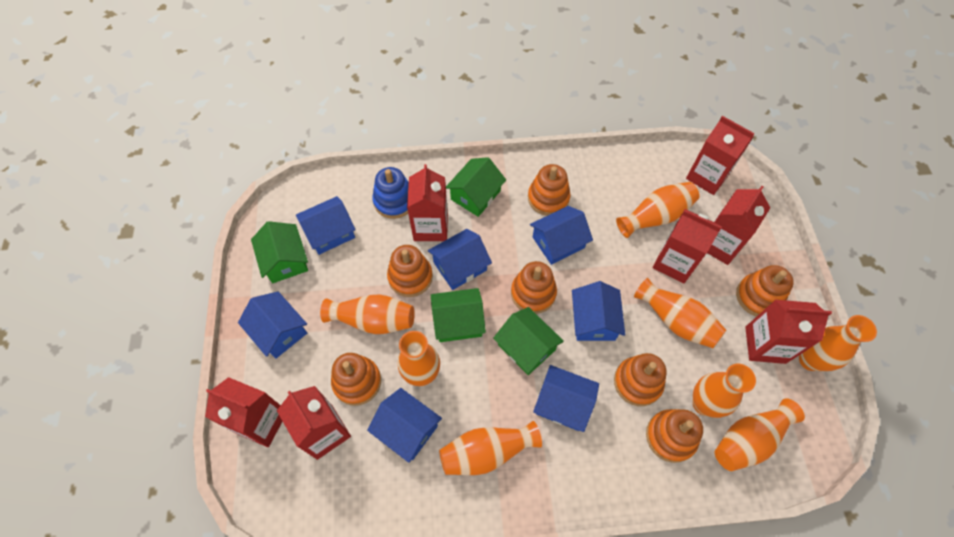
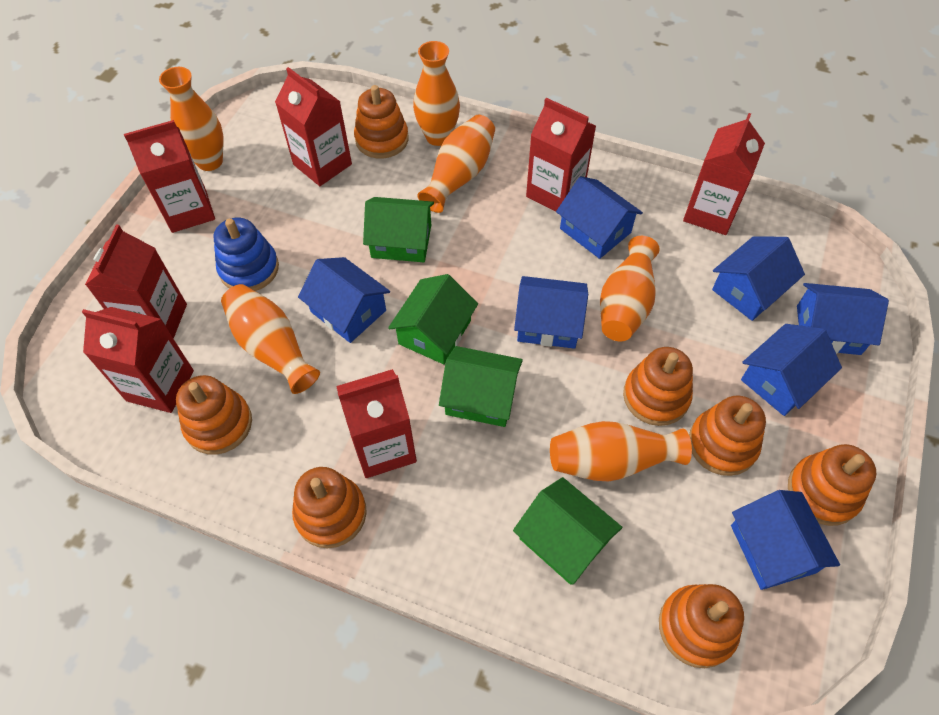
orange vase: 8 -> 6

